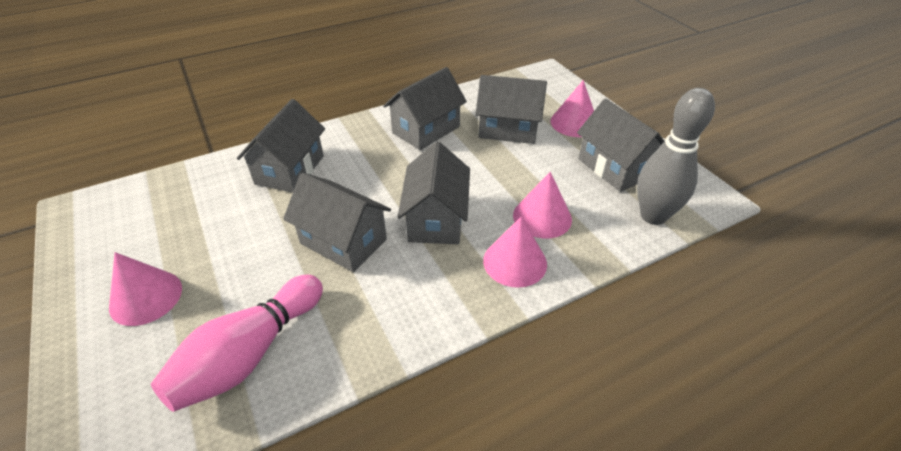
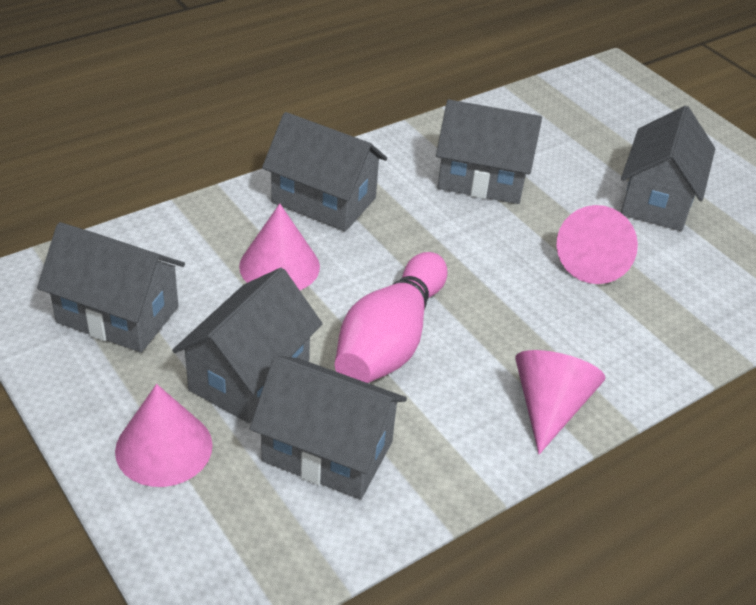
grey bowling pin: 1 -> 0

